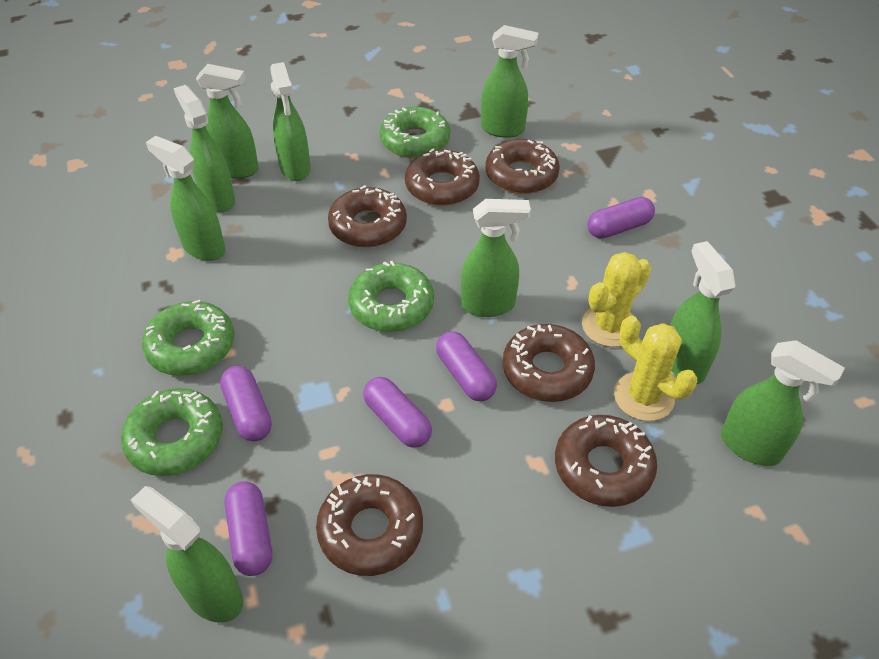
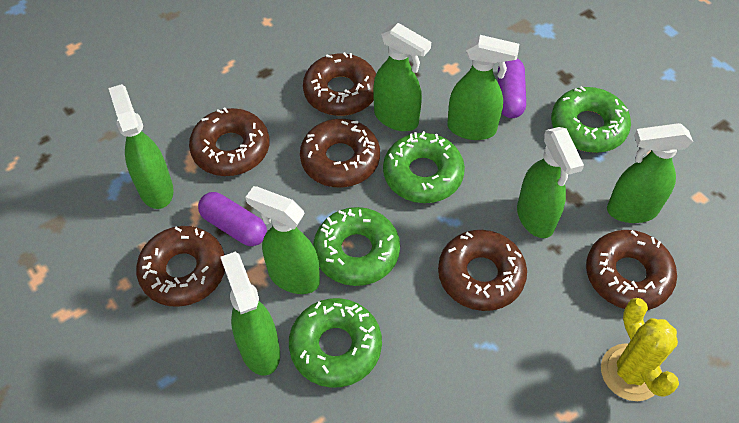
green spray bottle: 9 -> 7
purple capsule: 5 -> 2
yellow cactus: 2 -> 1

